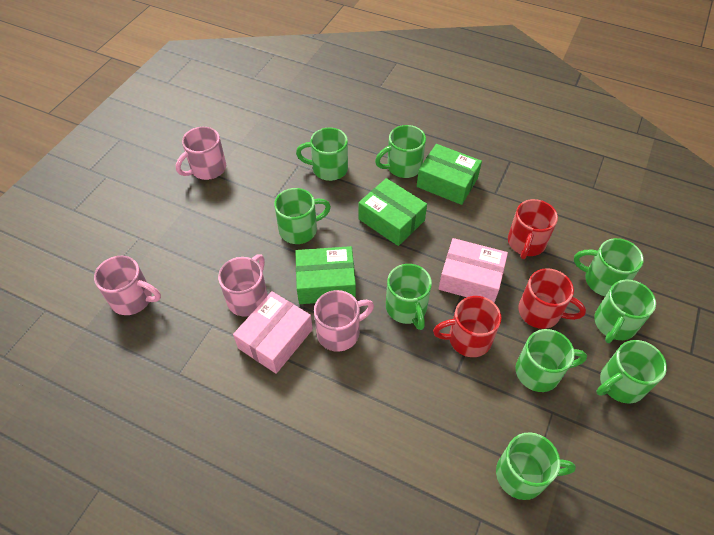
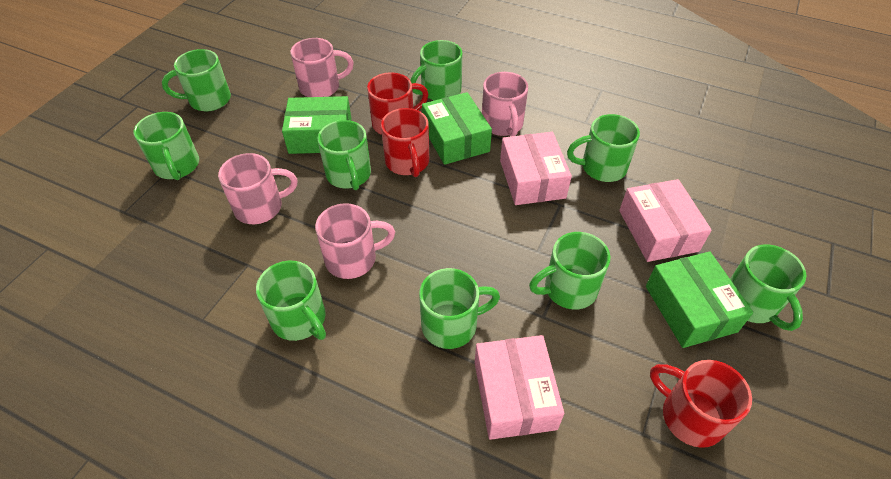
pink box: 2 -> 3

